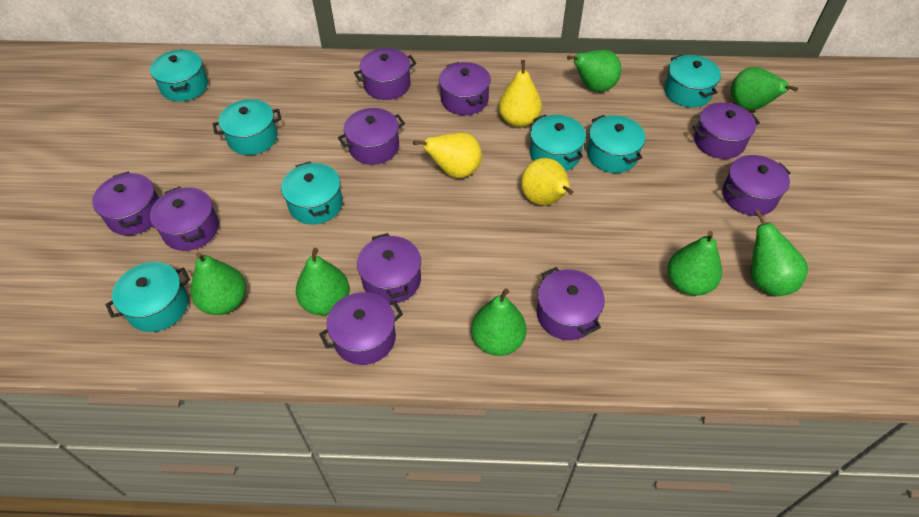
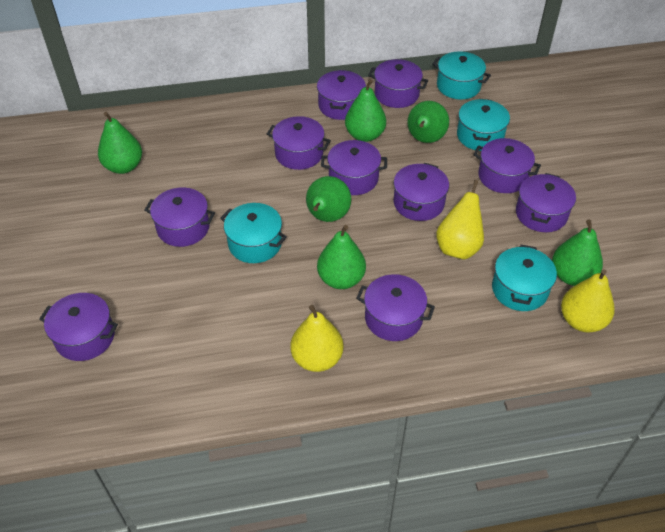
green pear: 7 -> 6
turquoise pot: 7 -> 4

